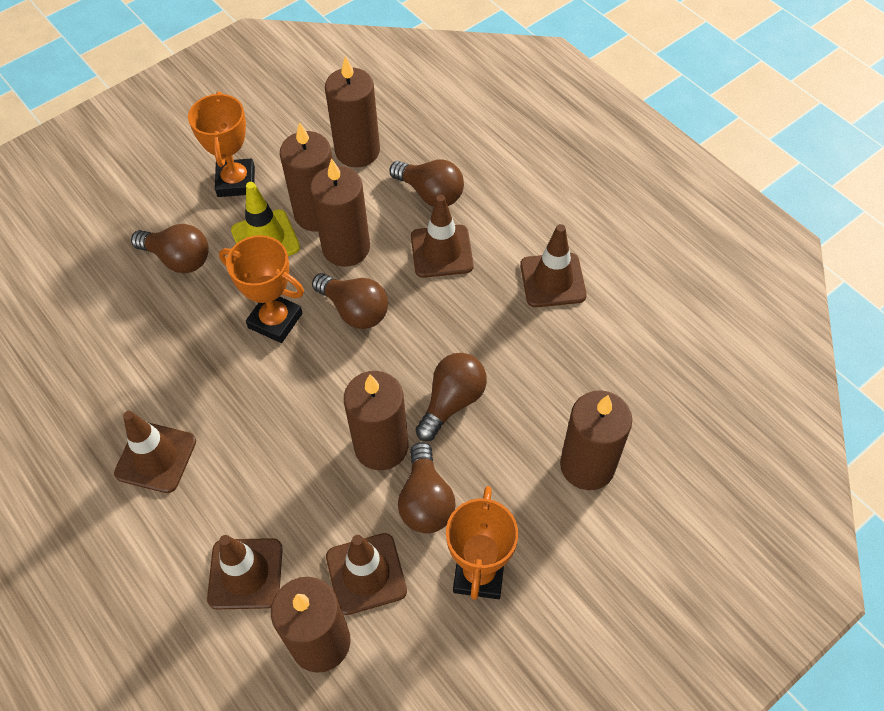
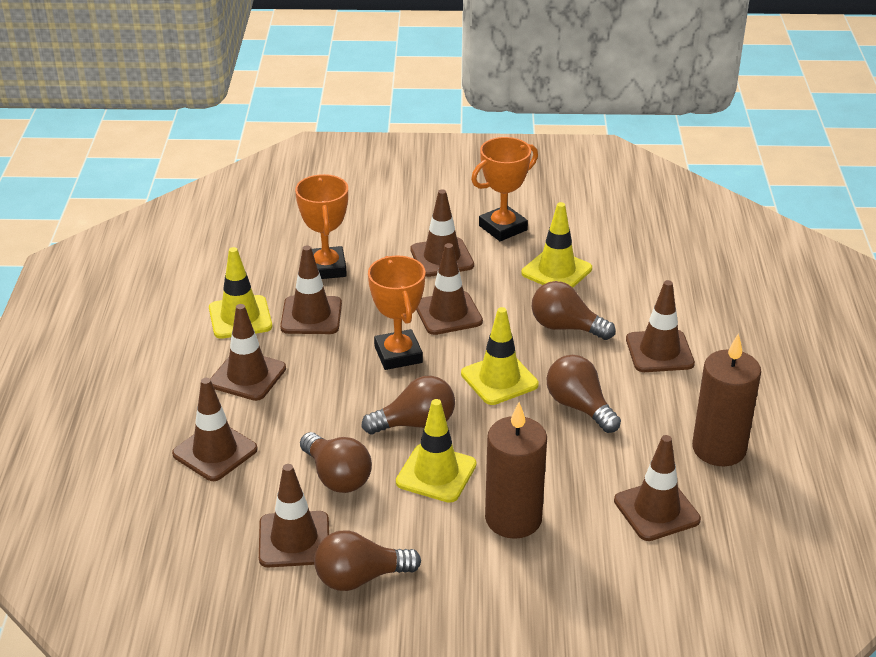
brown candle: 6 -> 2
brown traffic cone: 5 -> 8
yellow traffic cone: 1 -> 4

